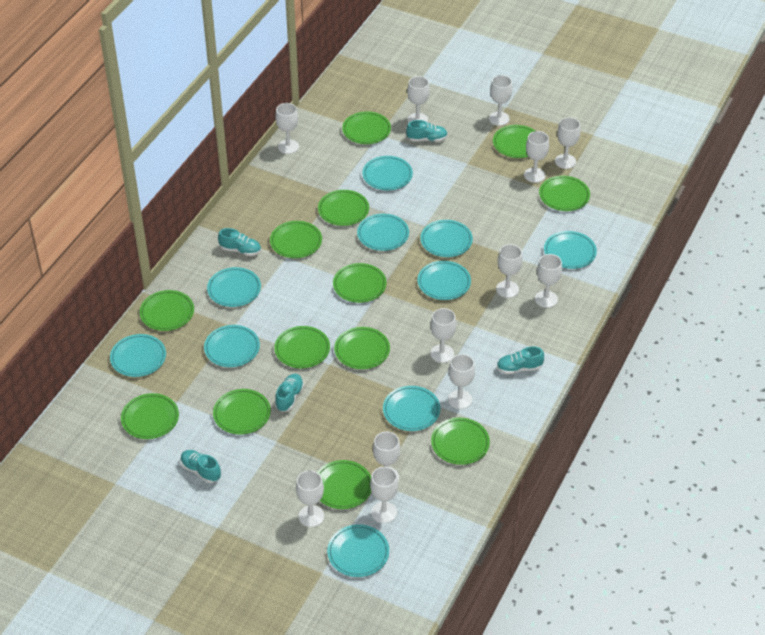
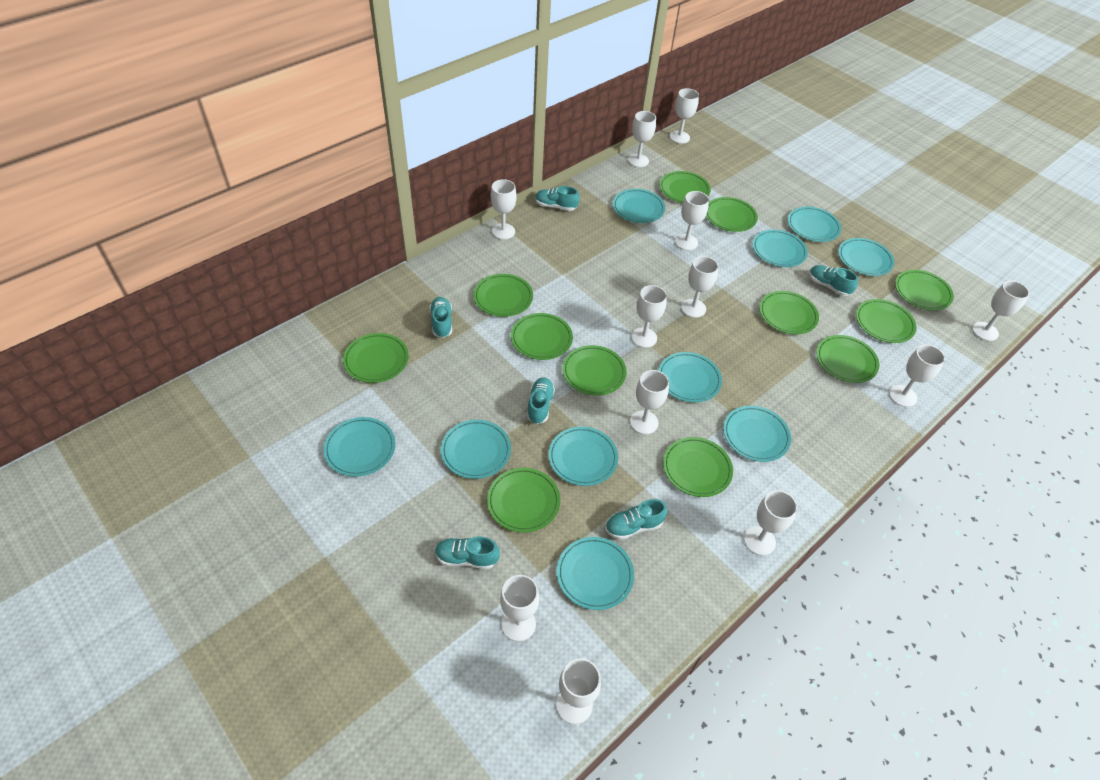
green plate: 13 -> 12
turquoise shoe: 5 -> 6

